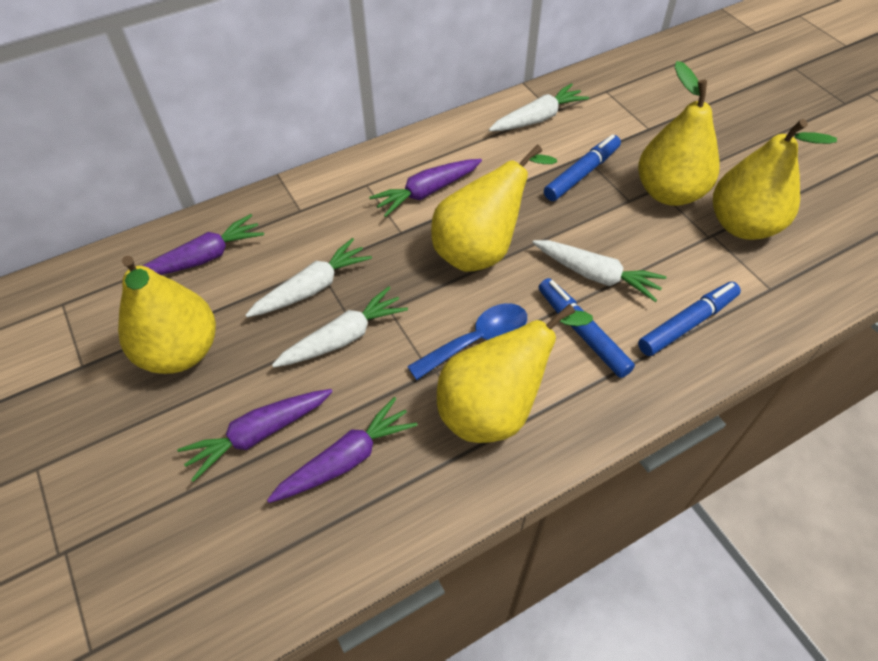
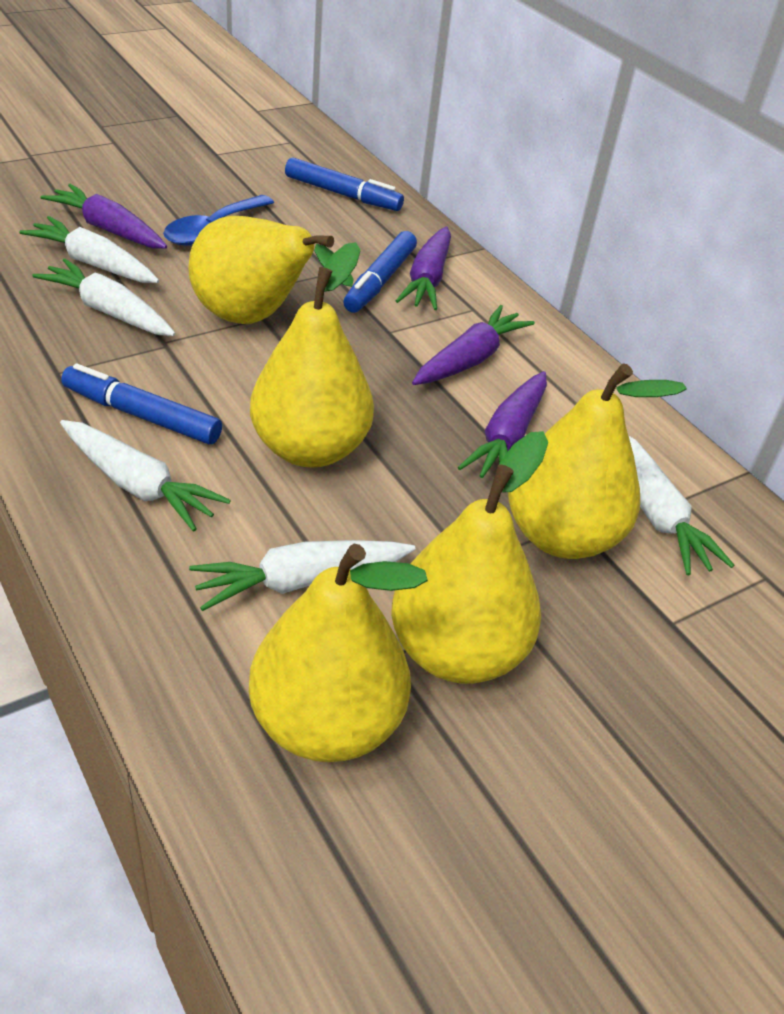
white carrot: 4 -> 5

